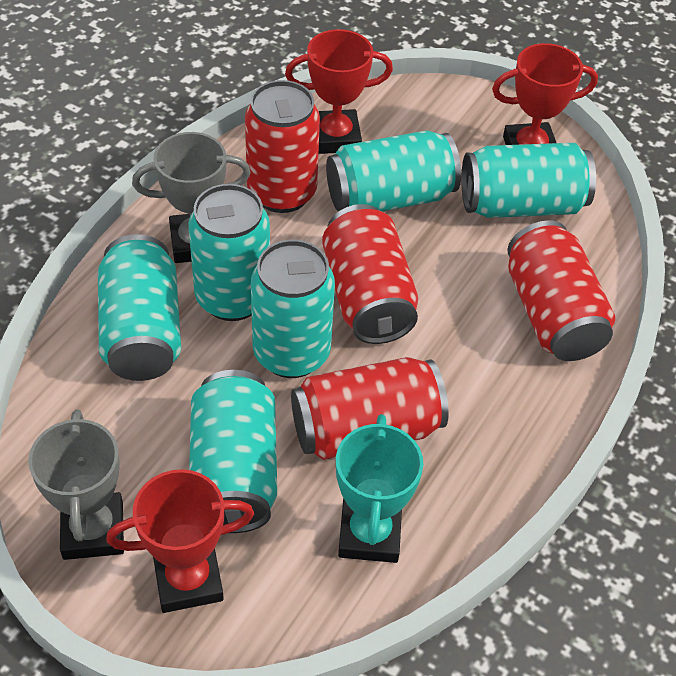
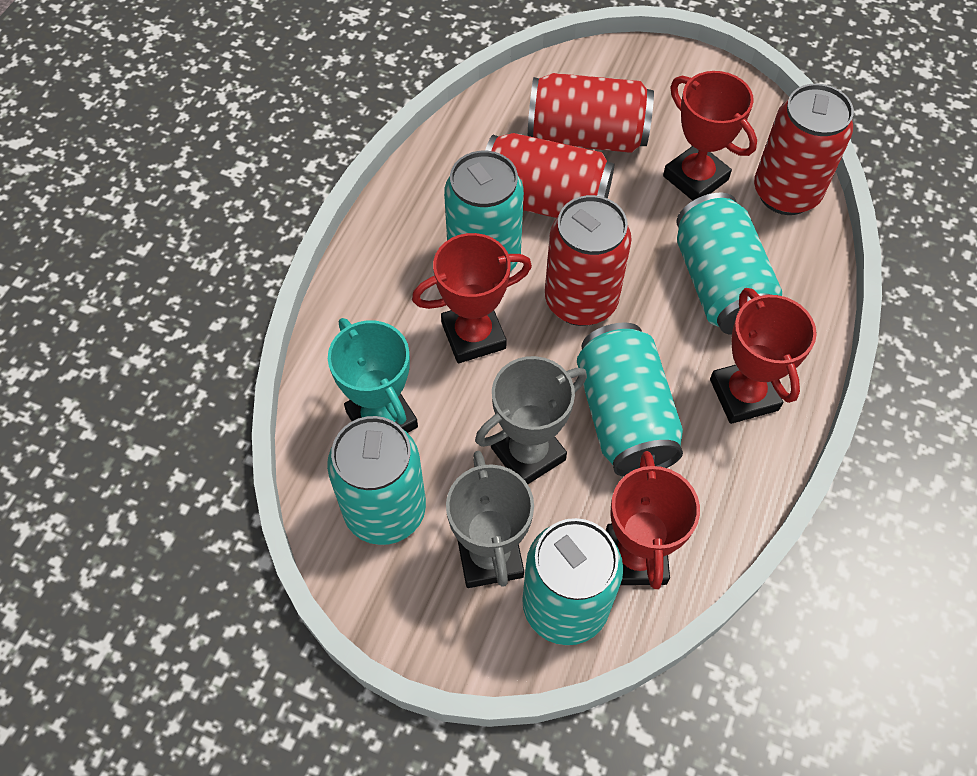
red trophy: 3 -> 4
turquoise can: 6 -> 5

